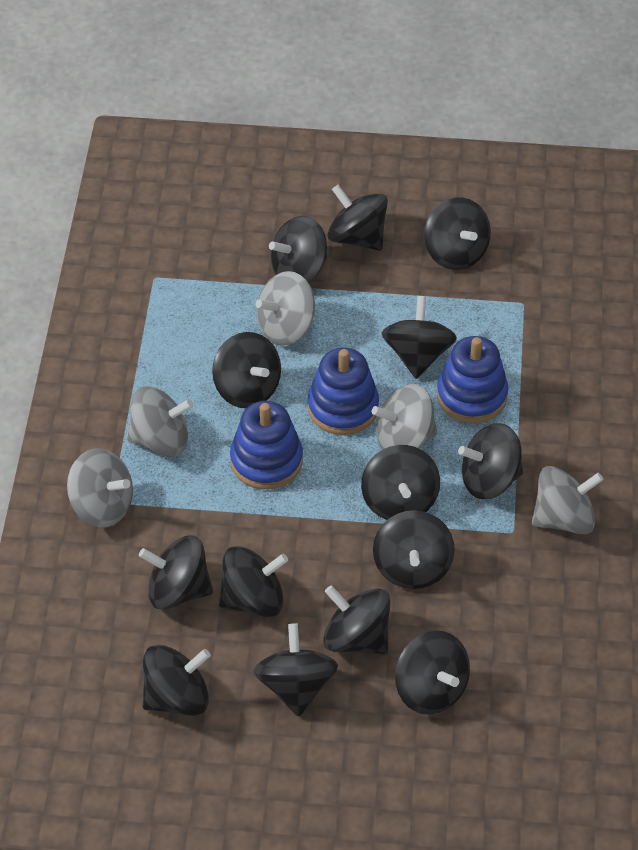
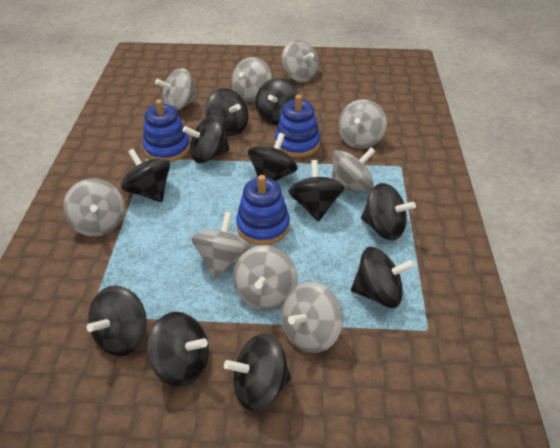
black spinning top: 14 -> 11
grey spinning top: 5 -> 9

